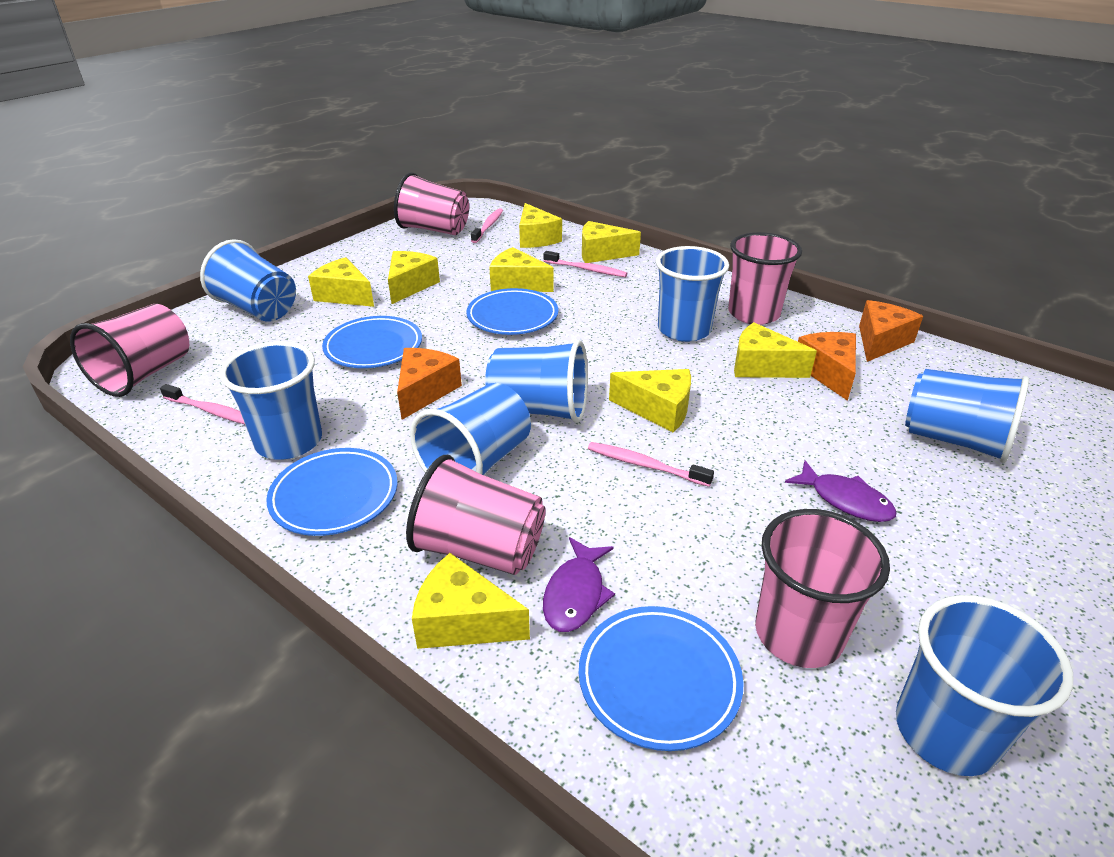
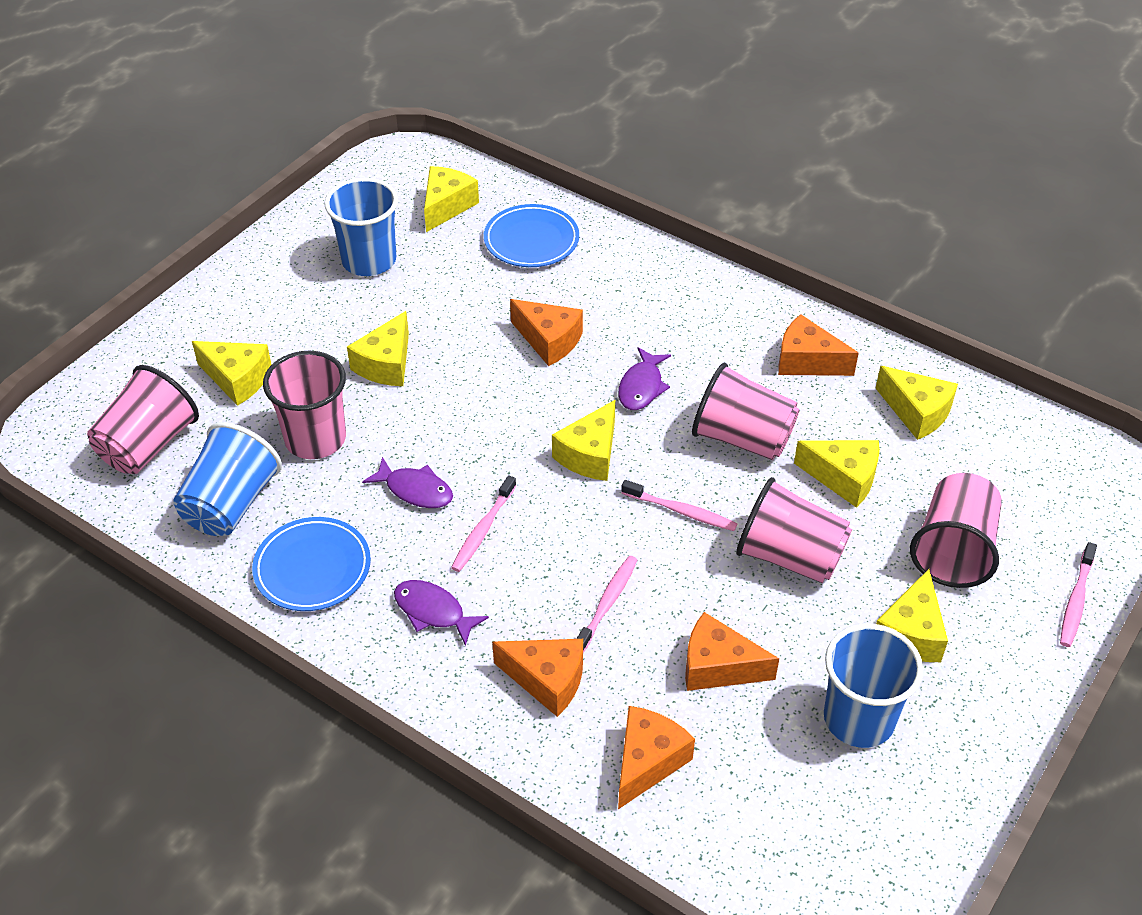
blue cup: 7 -> 3
blue plate: 4 -> 2
orange cheese: 3 -> 5
purple fish: 2 -> 3
yellow cheese: 8 -> 7

